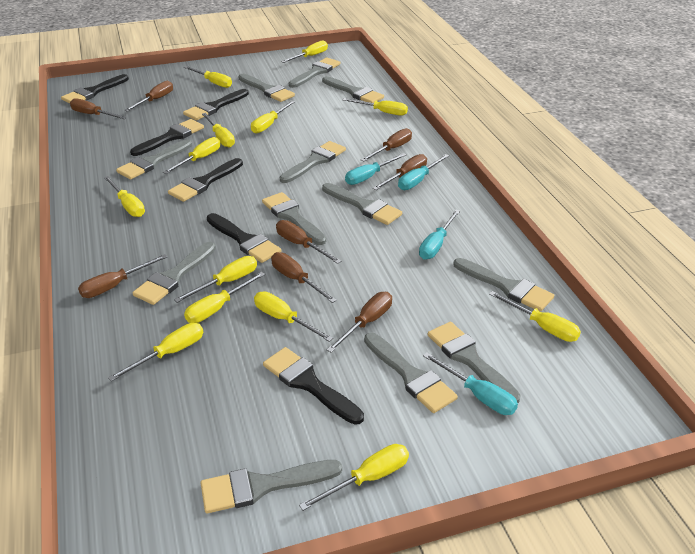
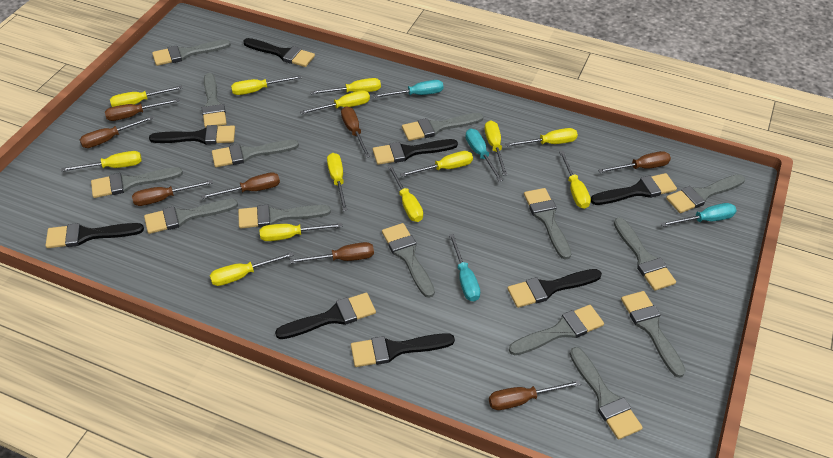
black brush: 6 -> 8
grey brush: 12 -> 14

